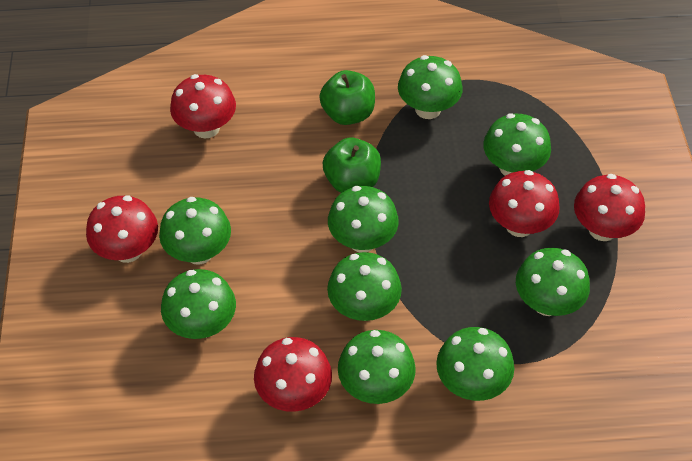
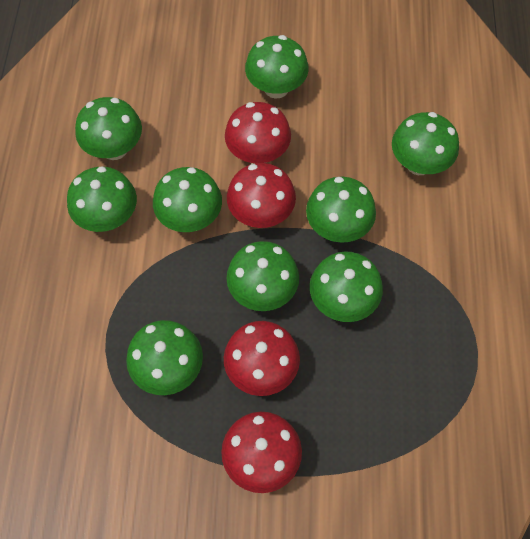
green apple: 2 -> 0
red mushroom: 5 -> 4

